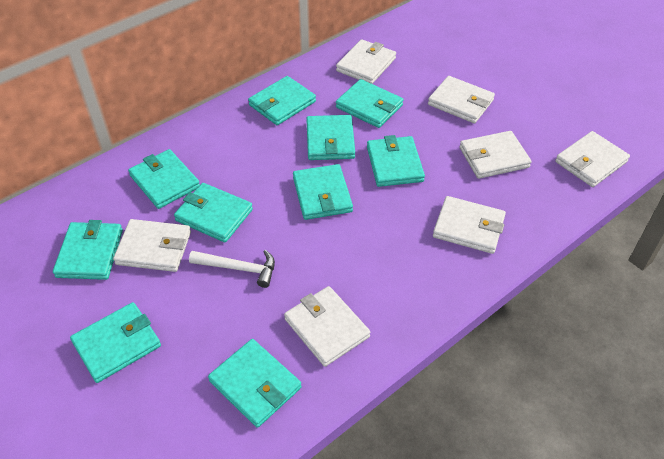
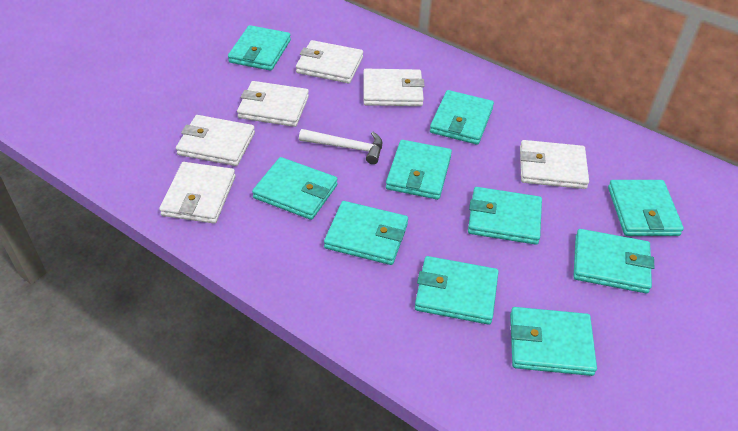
white wallet: 7 -> 6

